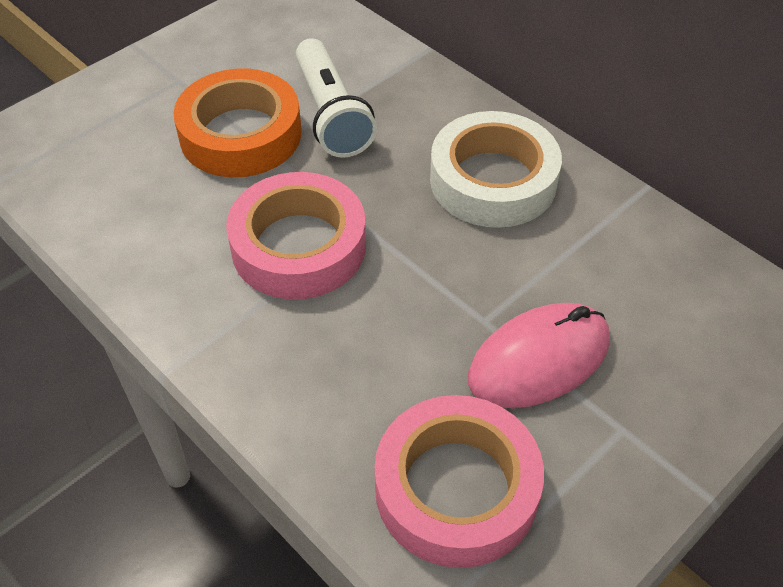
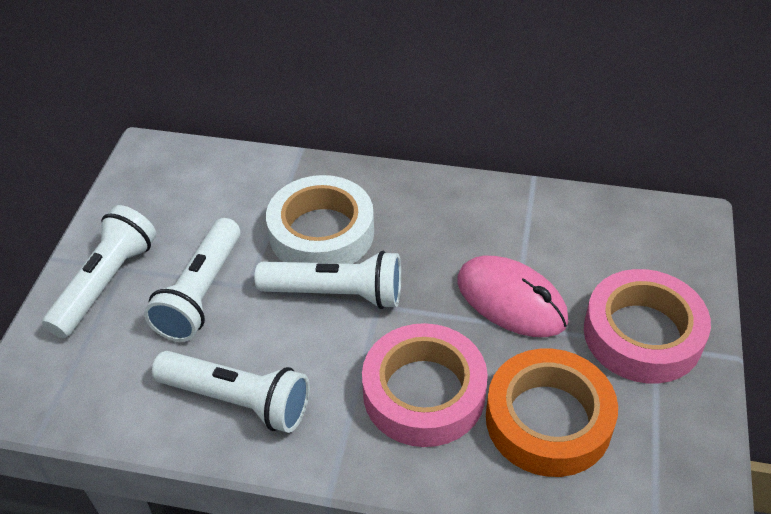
white flashlight: 1 -> 4

